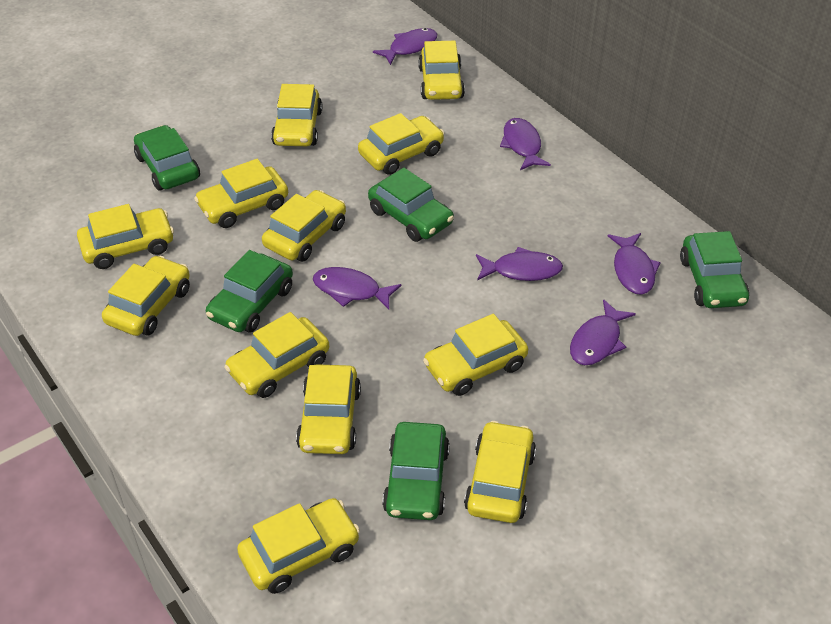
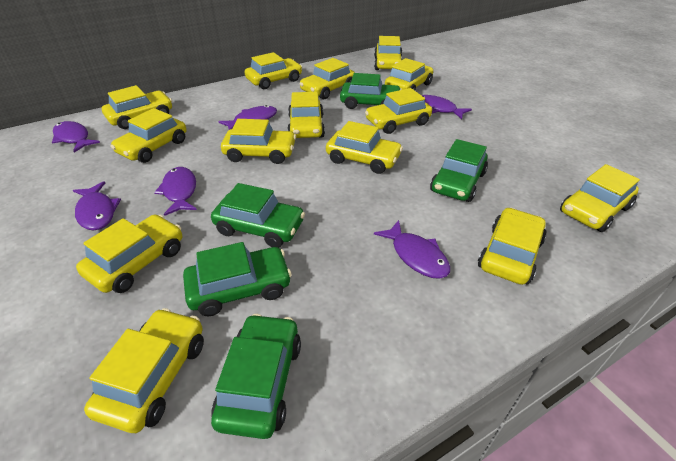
yellow car: 12 -> 14

